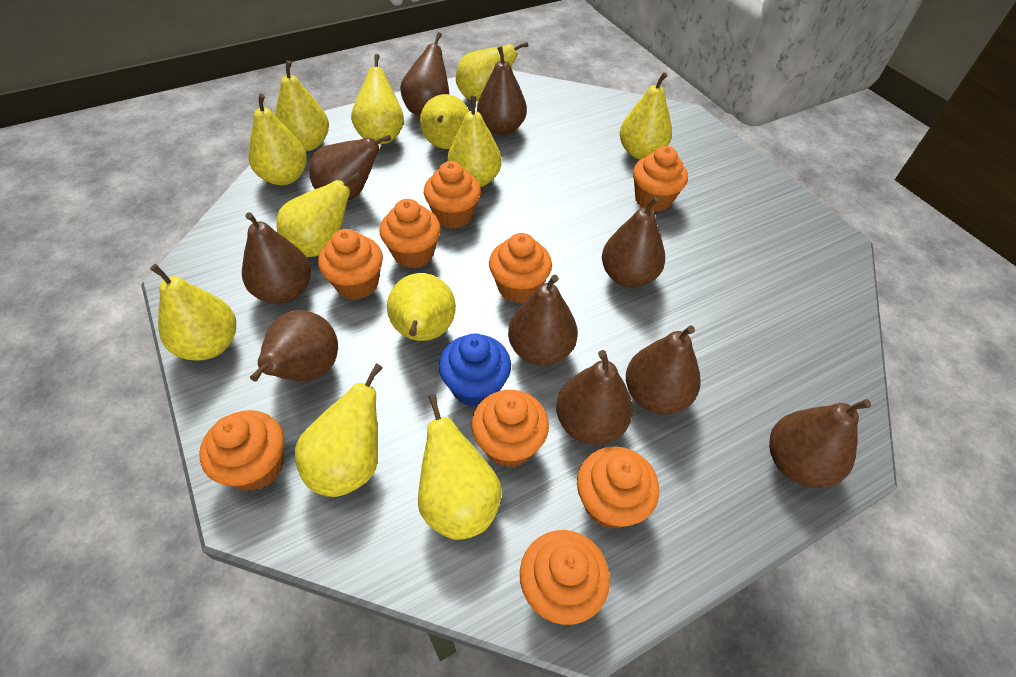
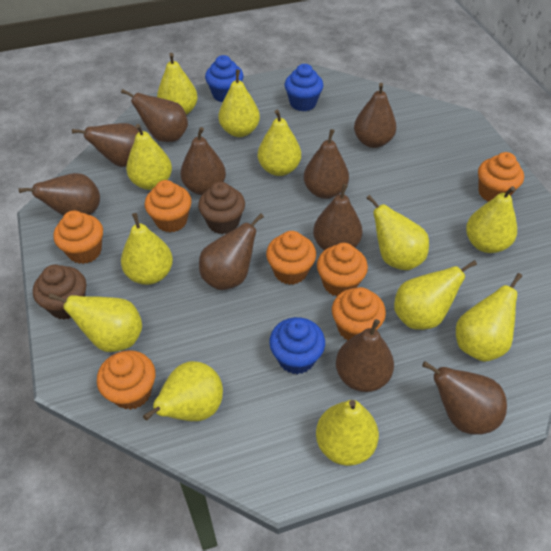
blue cupcake: 1 -> 3
brown cupcake: 0 -> 2
orange cupcake: 9 -> 7

